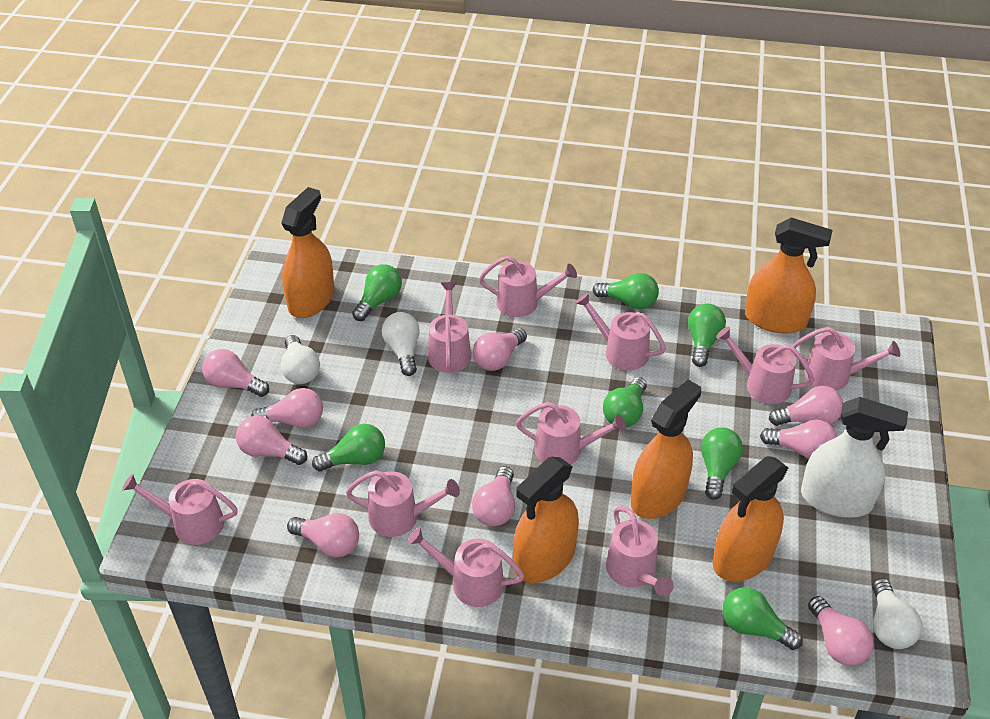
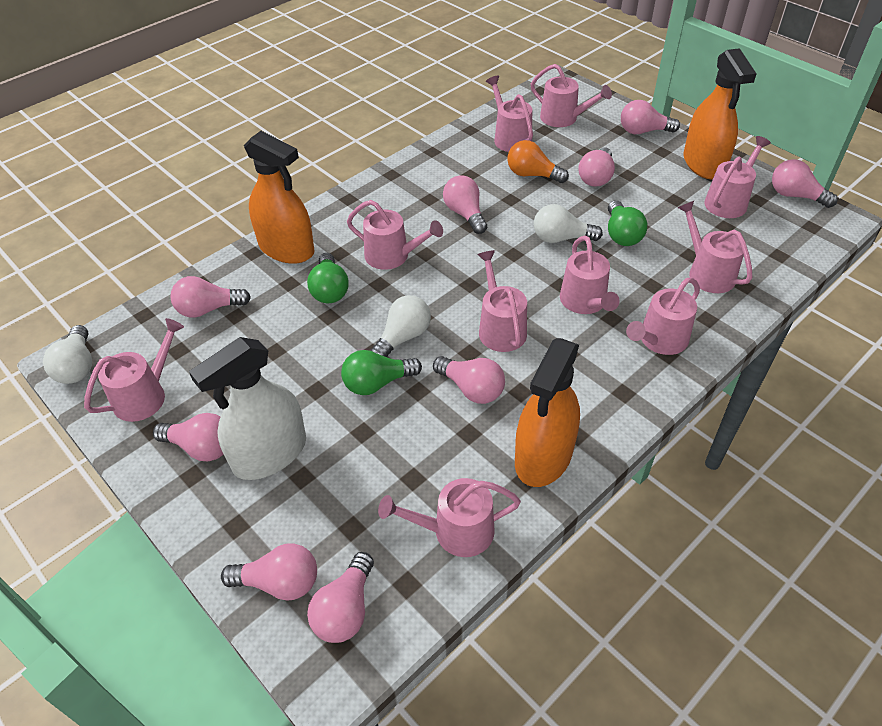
green light bulb: 7 -> 3
orange light bulb: 0 -> 1
orange spray bottle: 5 -> 3

